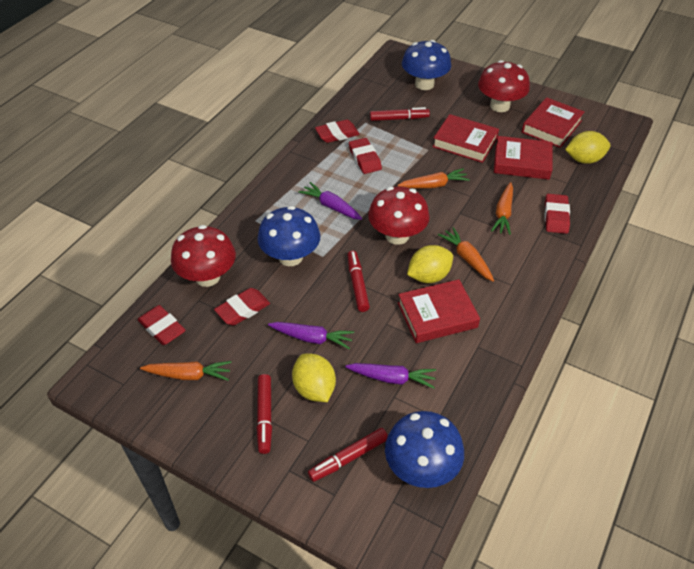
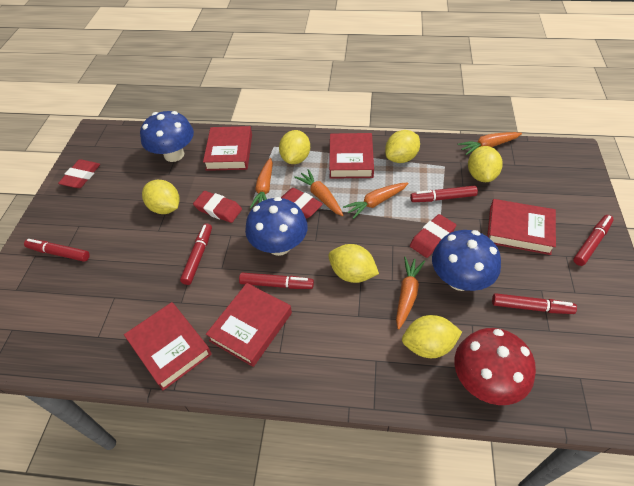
orange carrot: 4 -> 5
purple carrot: 3 -> 0
red book: 4 -> 5
red eraser: 5 -> 4
red marker: 4 -> 6
red mushroom: 3 -> 1
yellow lemon: 3 -> 6

